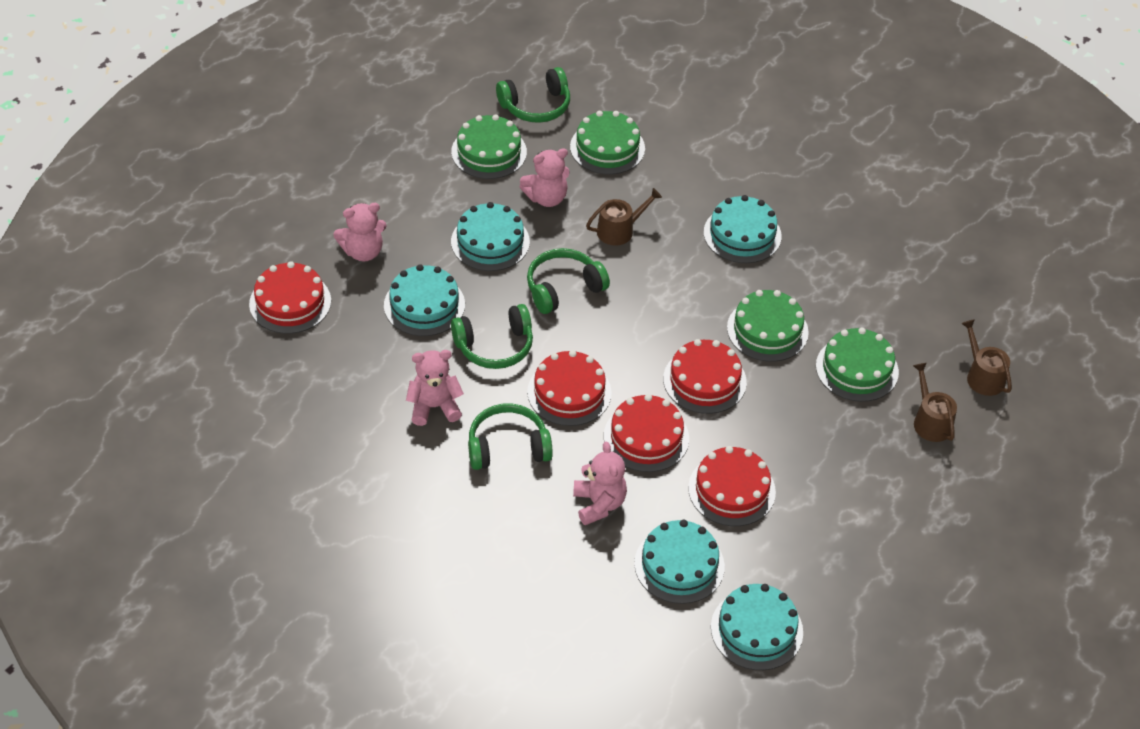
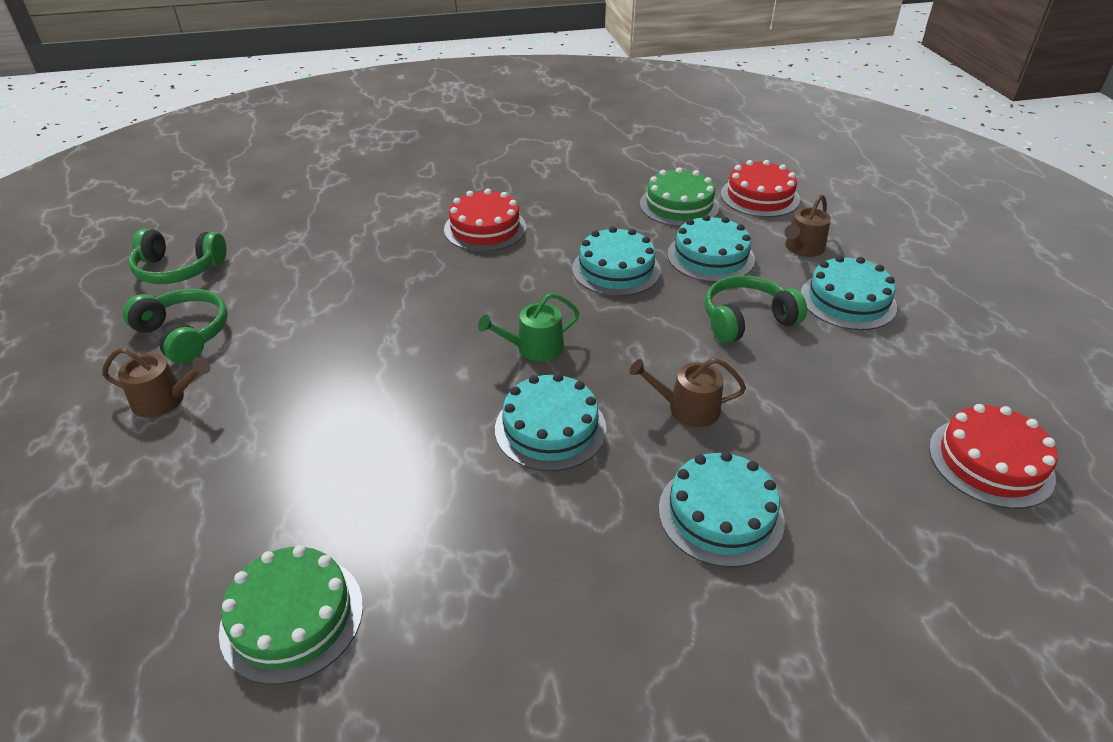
green cake: 4 -> 2
green headphones: 4 -> 3
green watering can: 0 -> 1
pink teddy bear: 4 -> 0
red cake: 5 -> 3

